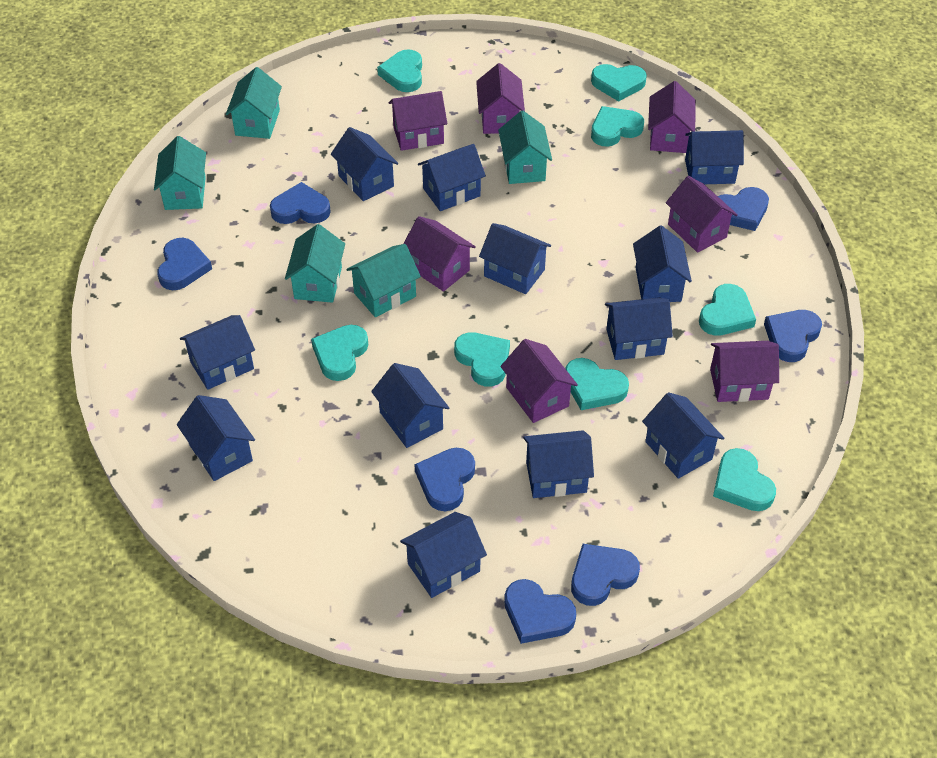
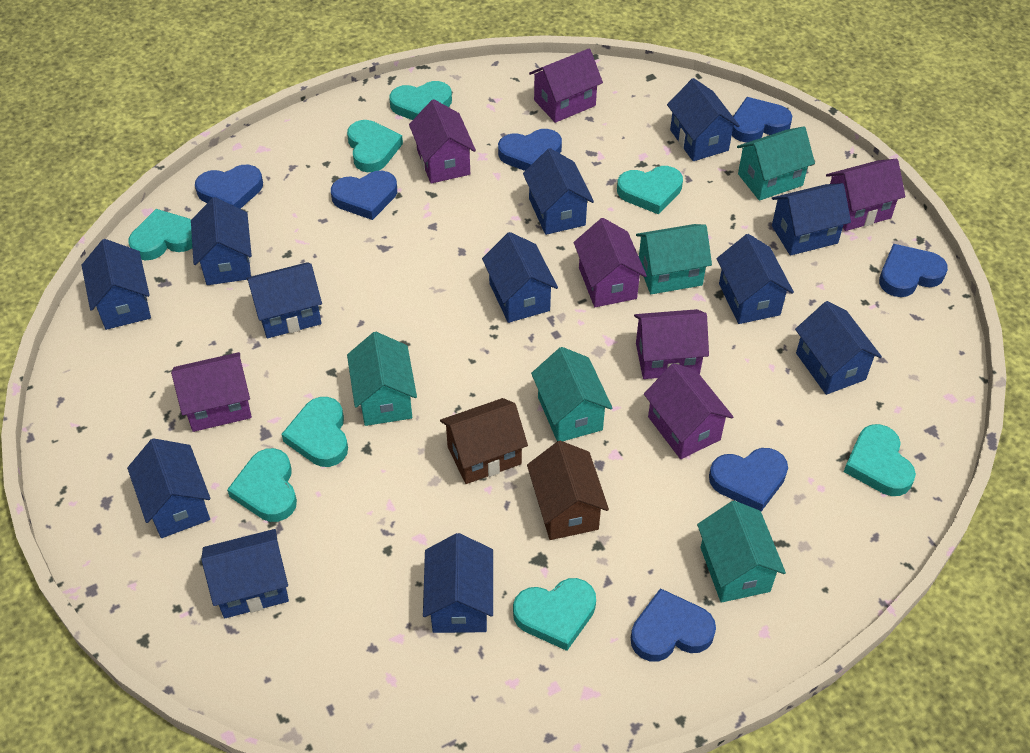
brown house: 0 -> 2

